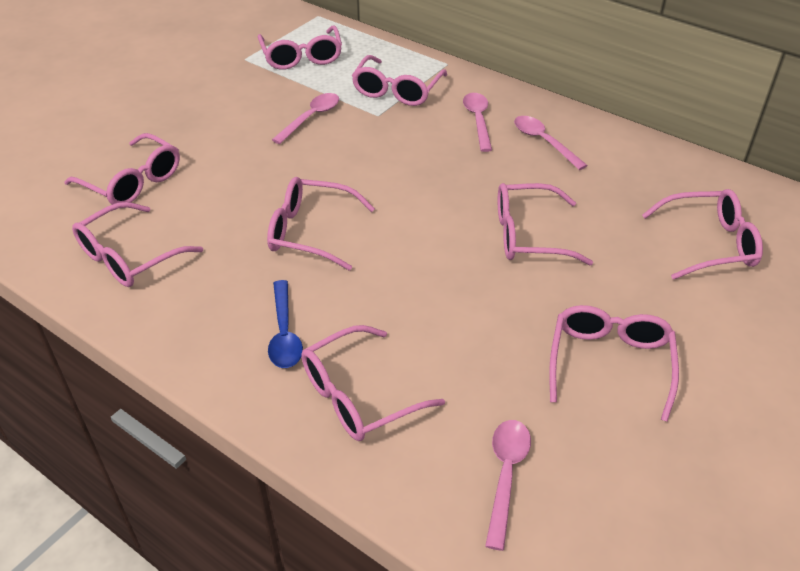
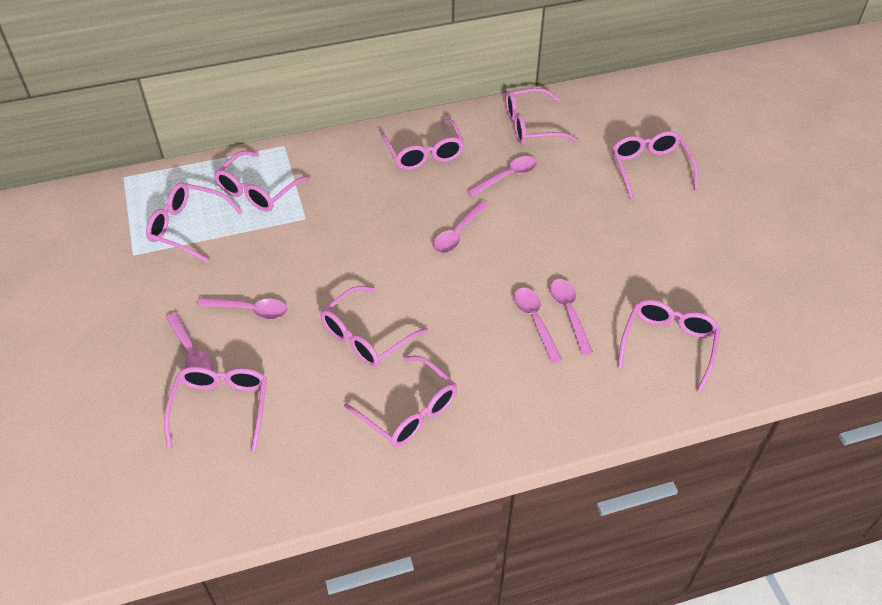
blue spoon: 1 -> 0
pink spoon: 4 -> 6

